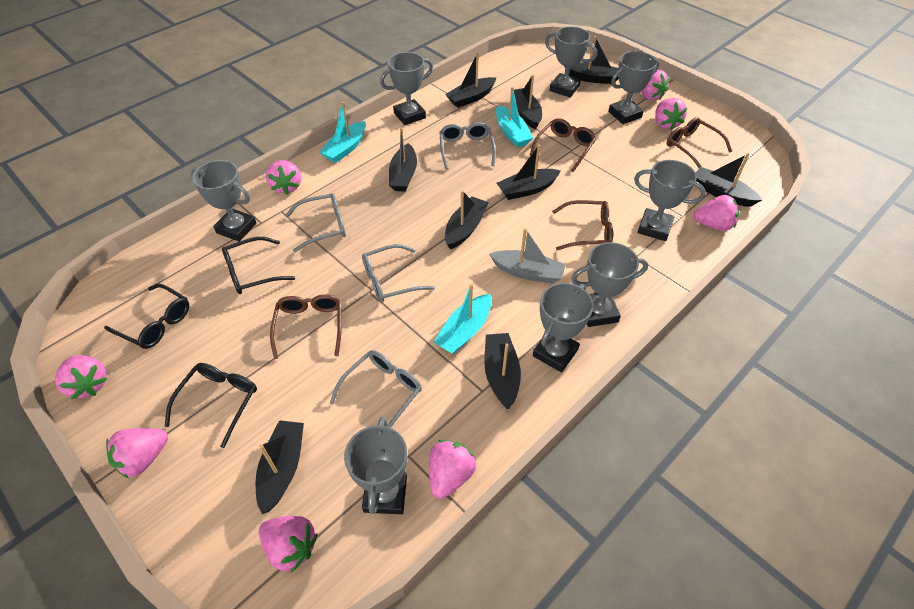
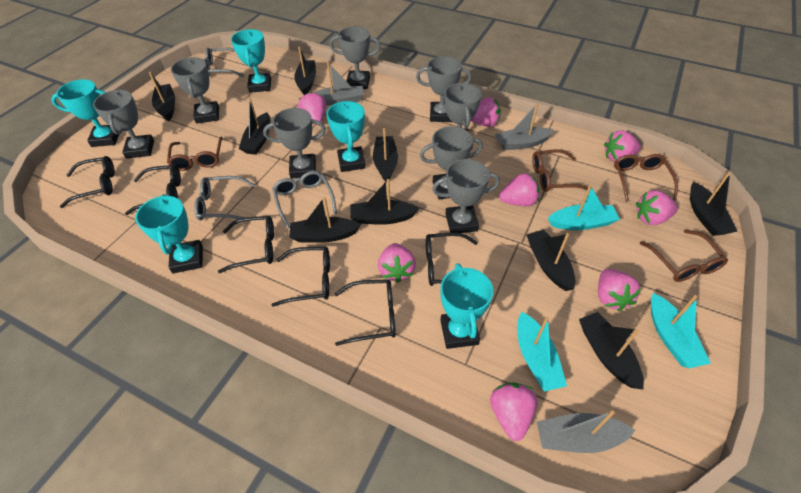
black glasses: 3 -> 6
grey boat: 1 -> 3
grey glasses: 4 -> 3
turquoise trophy: 0 -> 5

